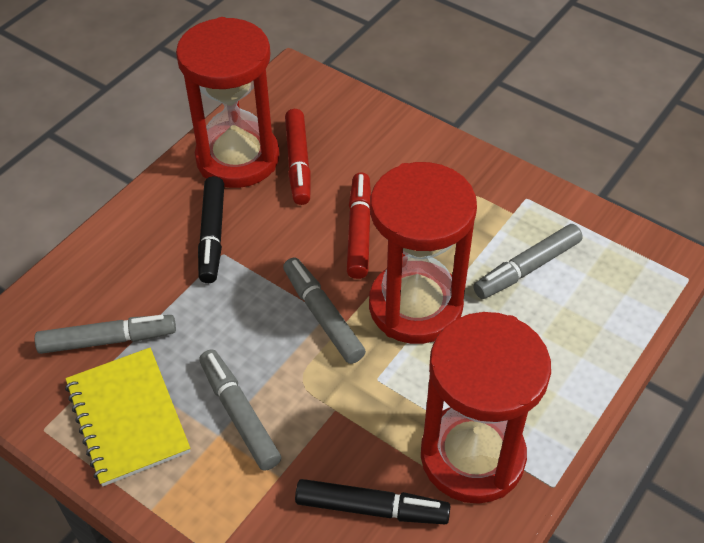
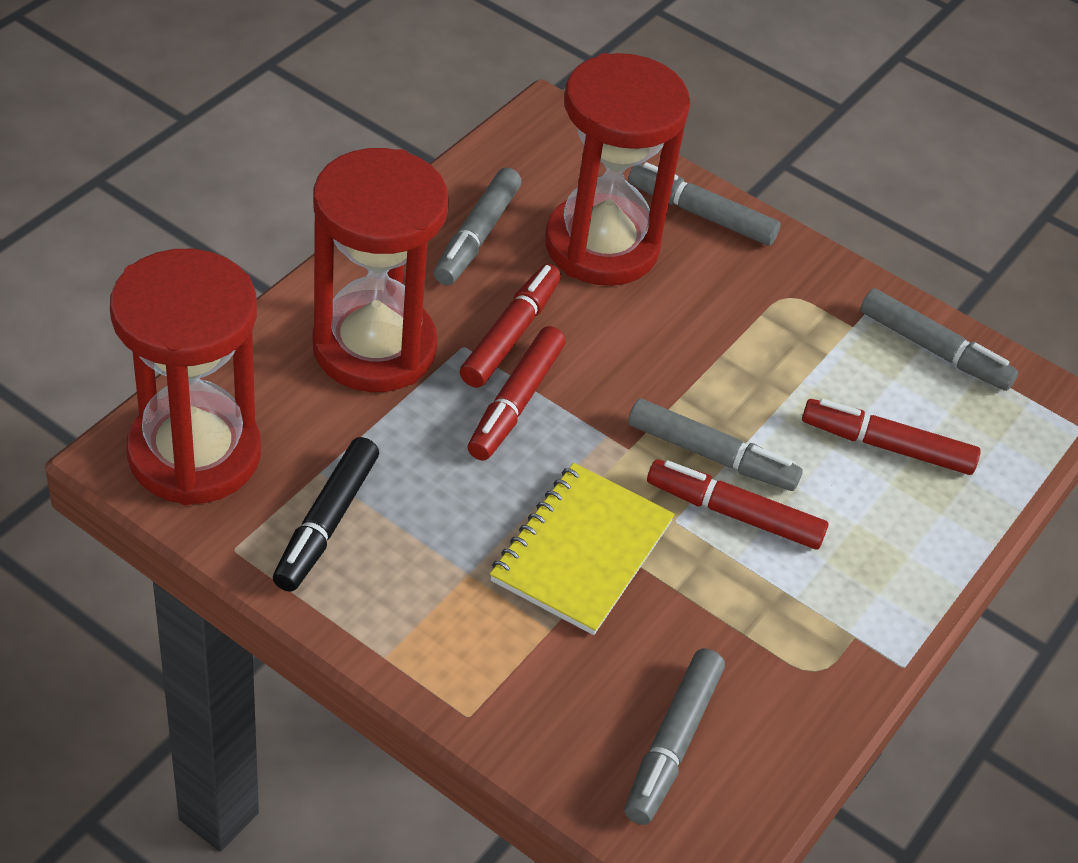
black marker: 2 -> 1
grey marker: 4 -> 5
red marker: 2 -> 4

